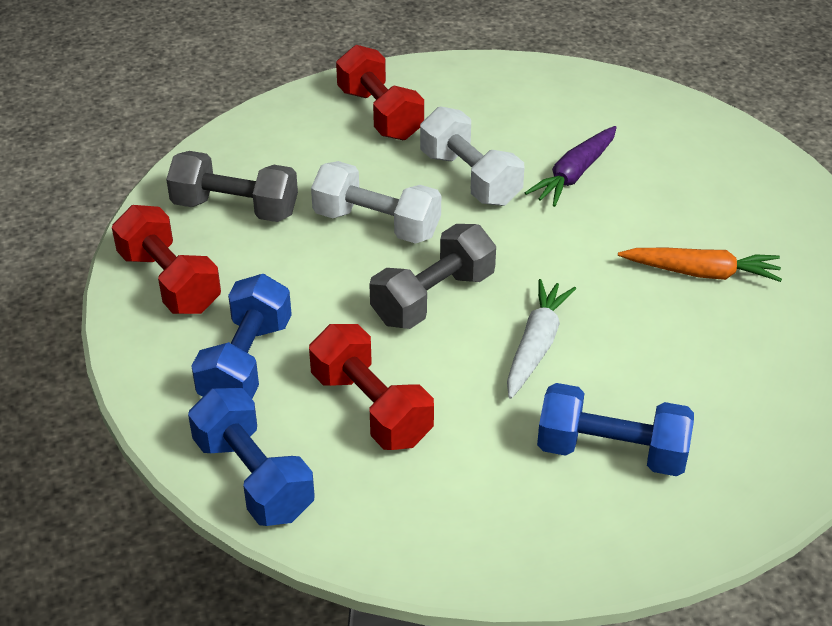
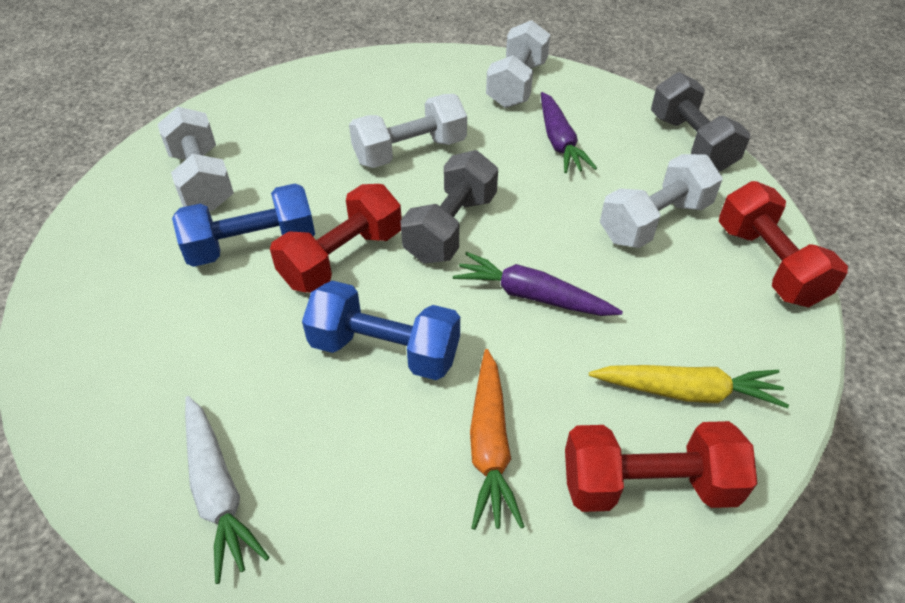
blue dumbbell: 3 -> 2
purple carrot: 1 -> 2
white dumbbell: 2 -> 4
yellow carrot: 0 -> 1

